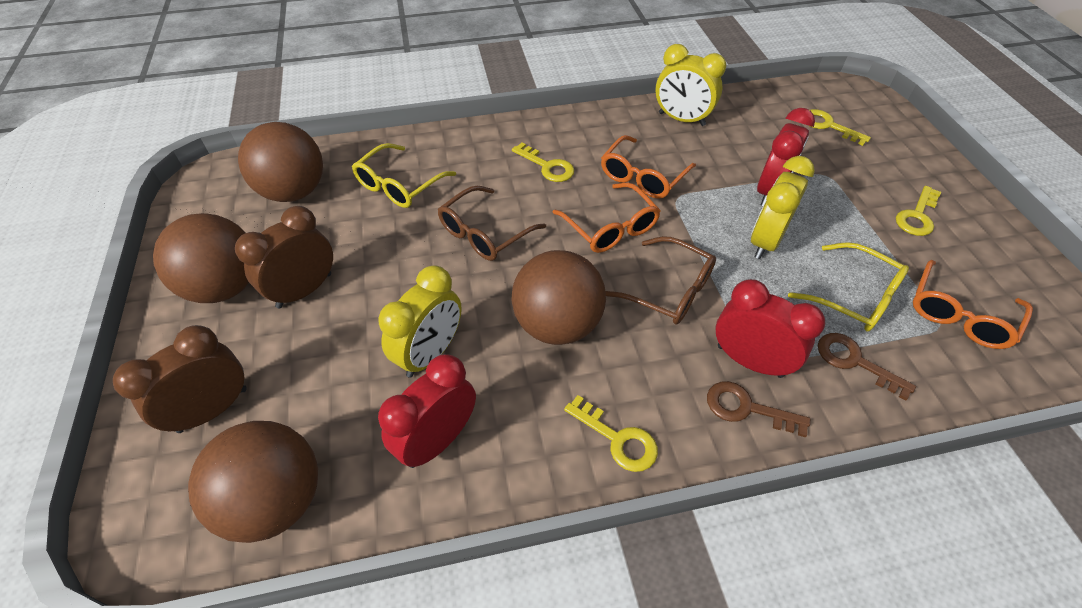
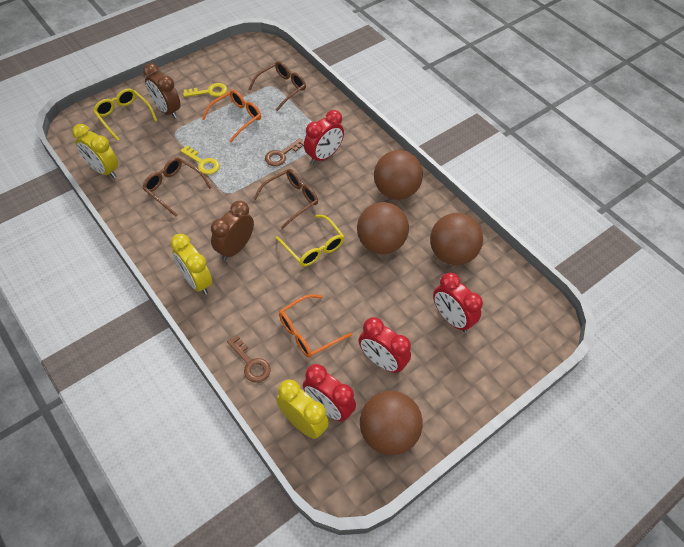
brown glasses: 2 -> 3
orange glasses: 3 -> 2
red clock: 3 -> 4
yellow key: 4 -> 2

